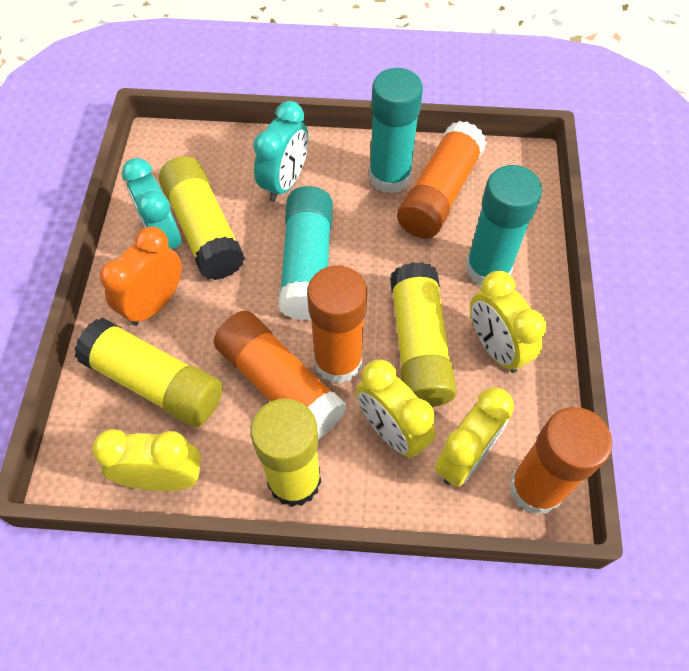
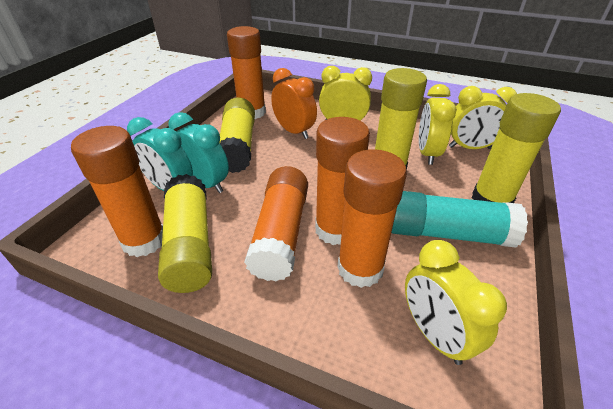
orange glue stick: 4 -> 5
turquoise glue stick: 3 -> 1

